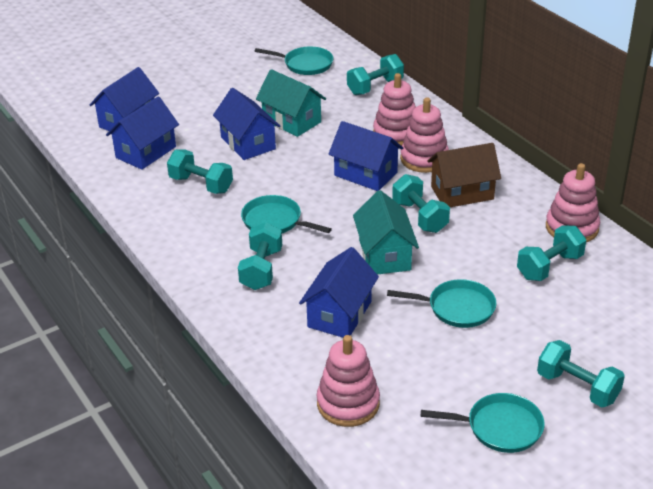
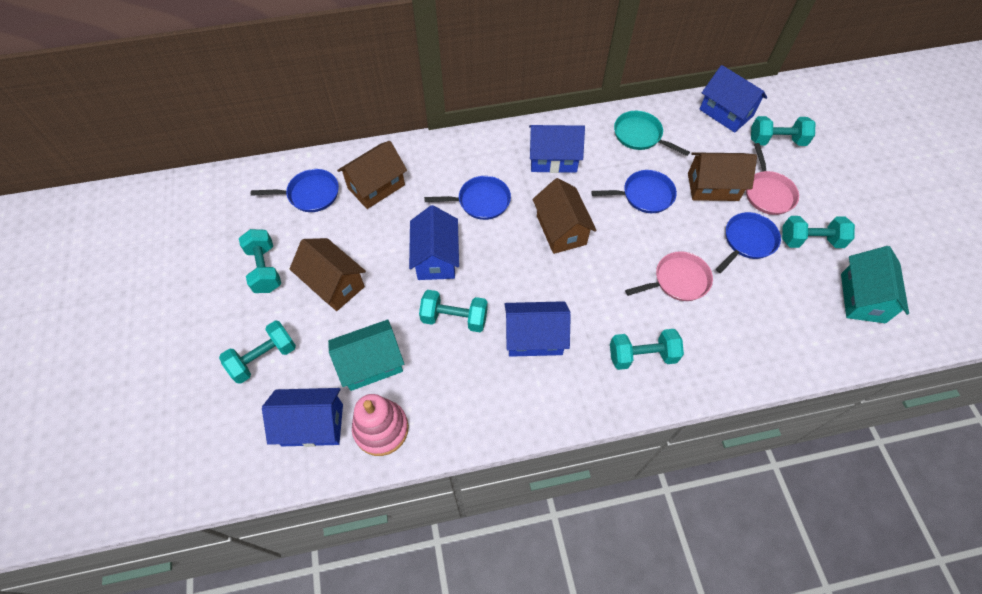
blue pan: 0 -> 4
brown house: 1 -> 4
pink pan: 0 -> 2
pink stacking toy: 4 -> 1
turquoise pan: 4 -> 1

